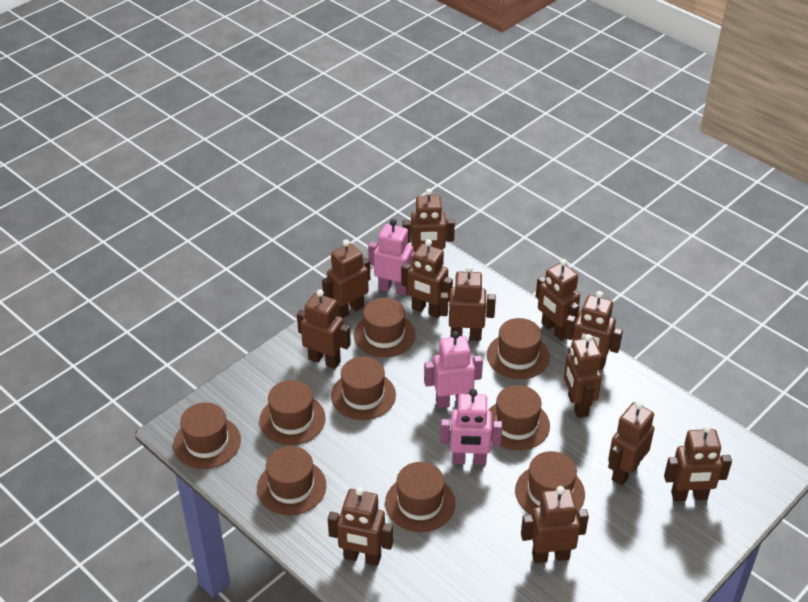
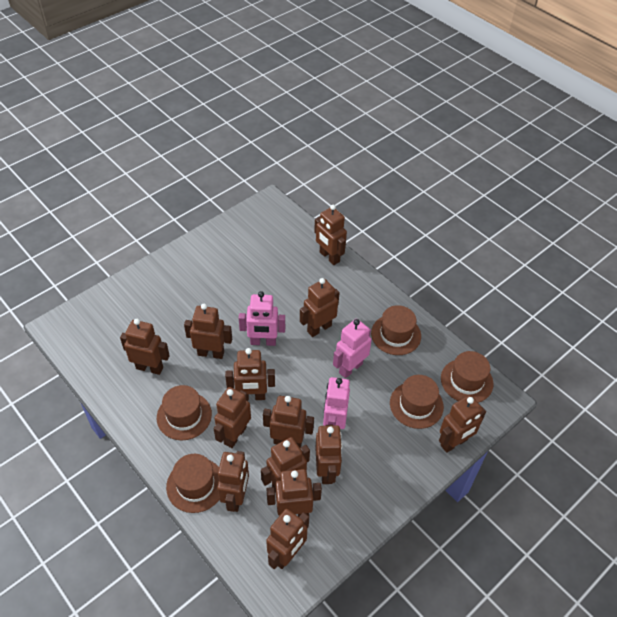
brown hat: 9 -> 5
brown robot: 12 -> 13

